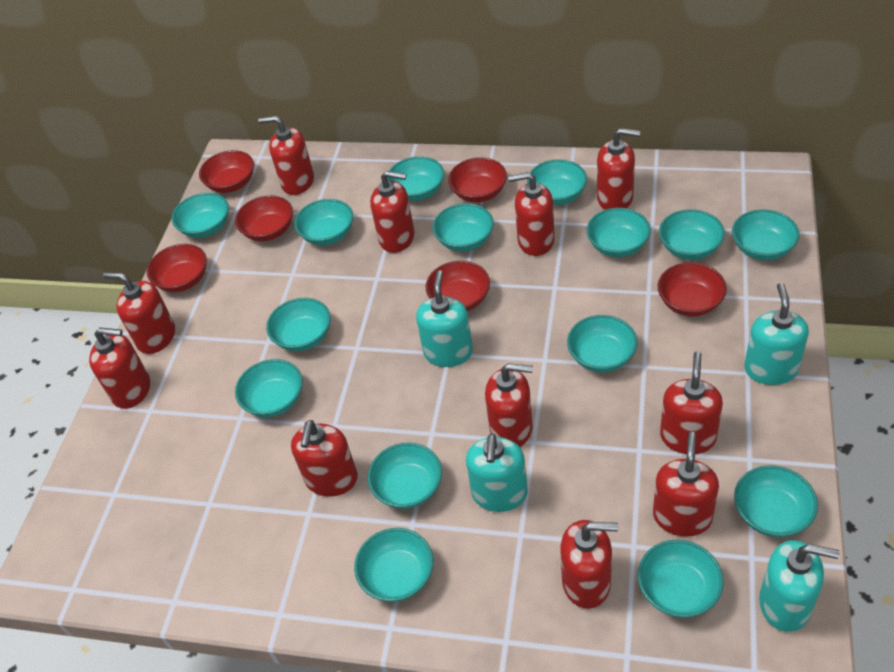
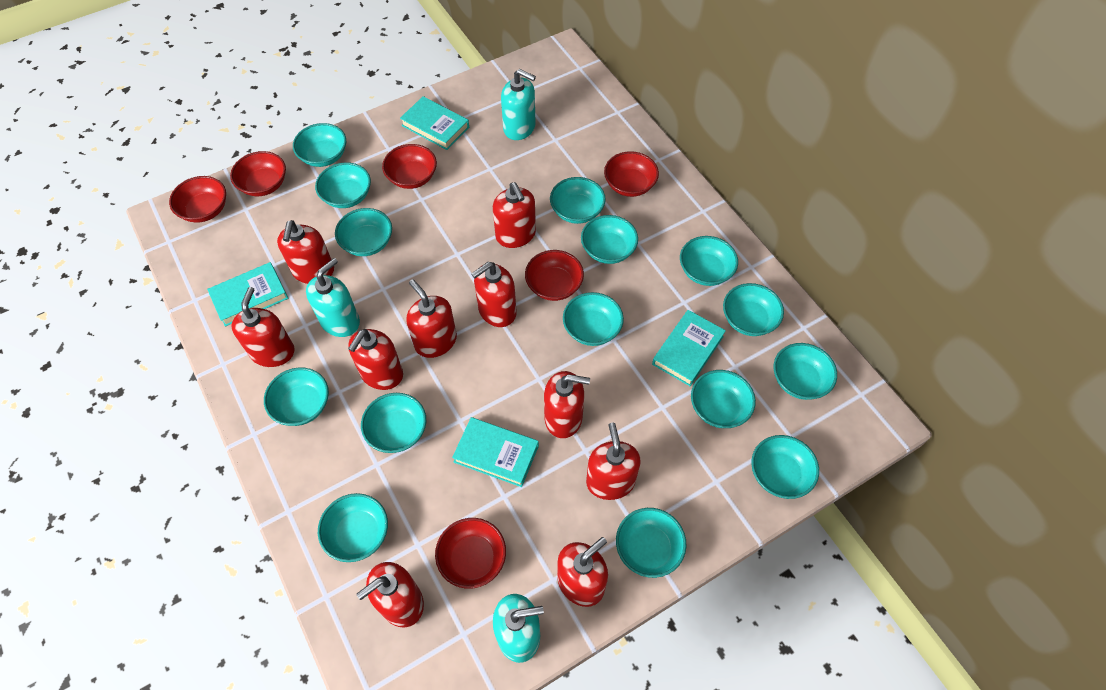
red soap dispenser: 11 -> 10
turquoise book: 0 -> 4
turquoise soap dispenser: 4 -> 3

